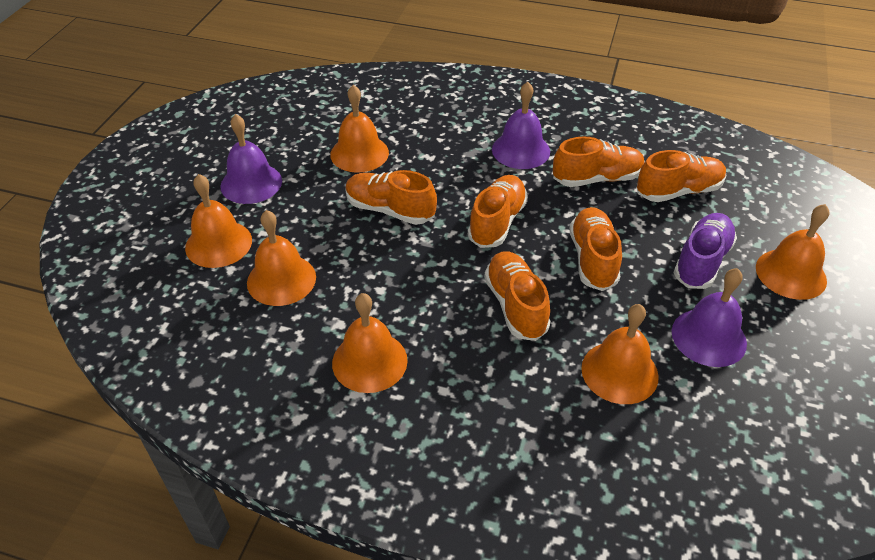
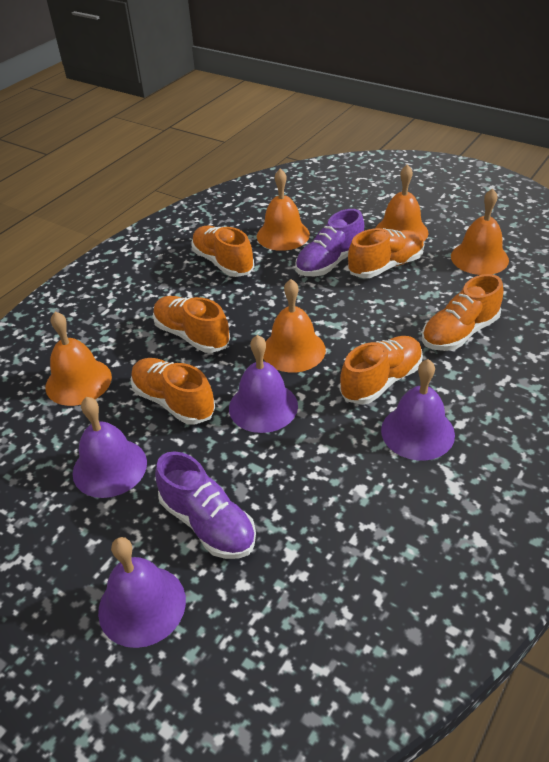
orange bell: 6 -> 5
purple bell: 3 -> 4
purple shoe: 1 -> 2

